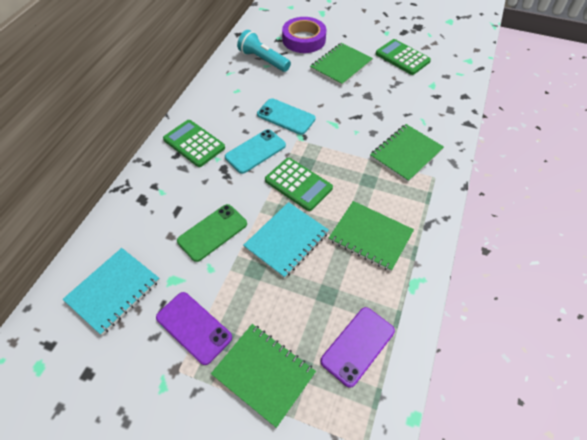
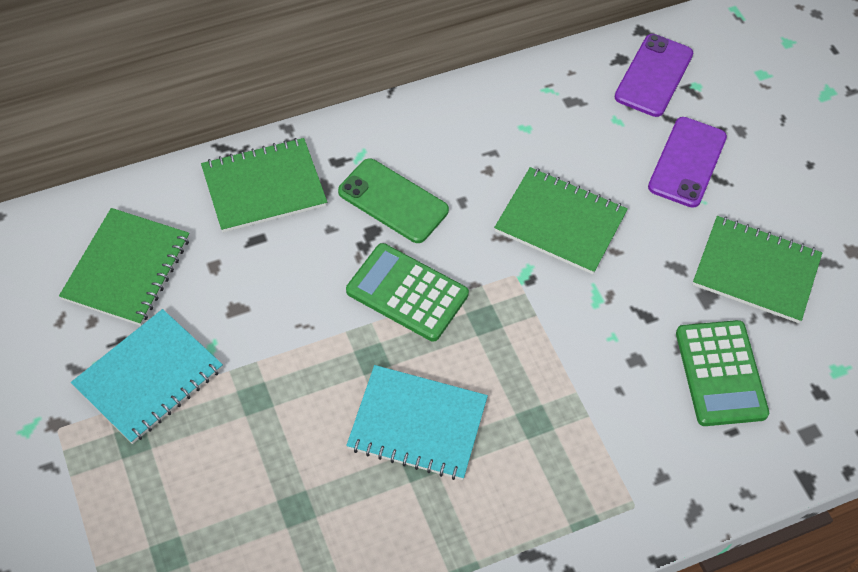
green calculator: 3 -> 2
purple tape: 1 -> 0
turquoise flashlight: 1 -> 0
turquoise phone: 2 -> 0

